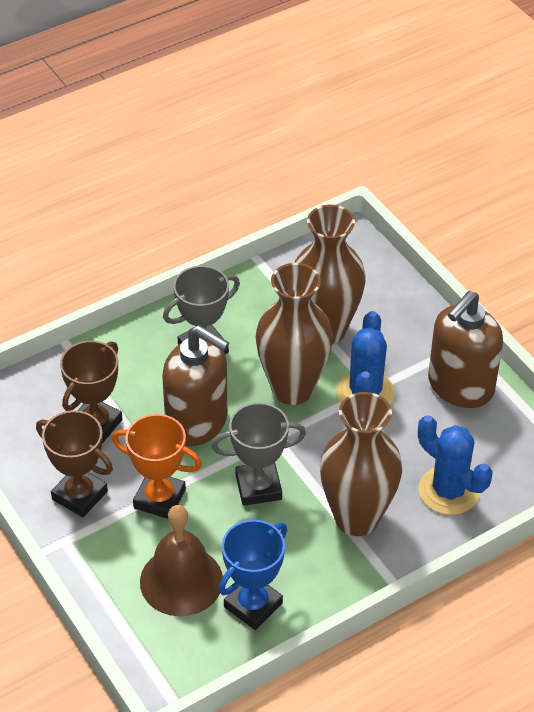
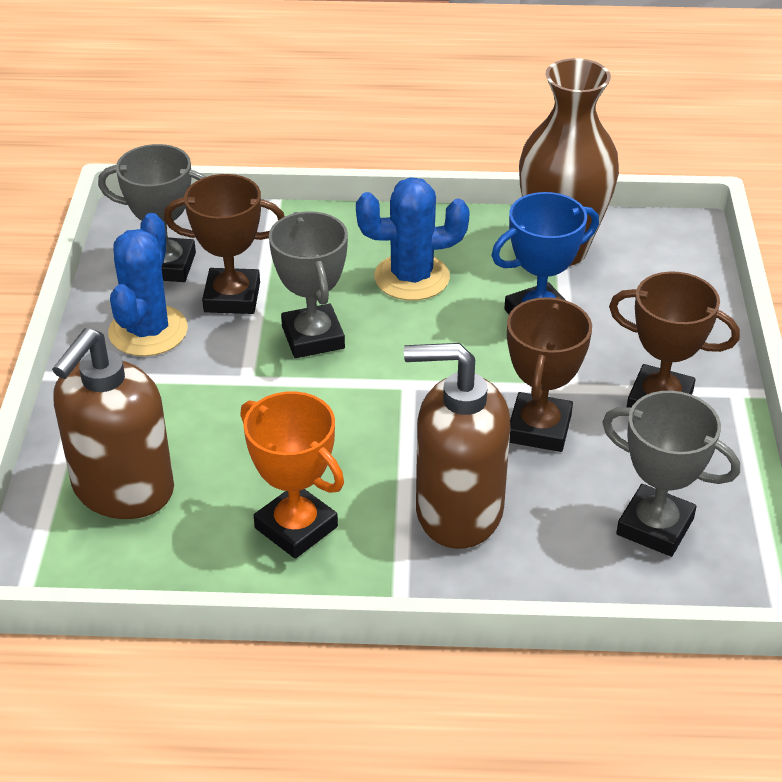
brown bell: 1 -> 0
brown trophy: 2 -> 3
brown vase: 3 -> 1
grey trophy: 2 -> 3

